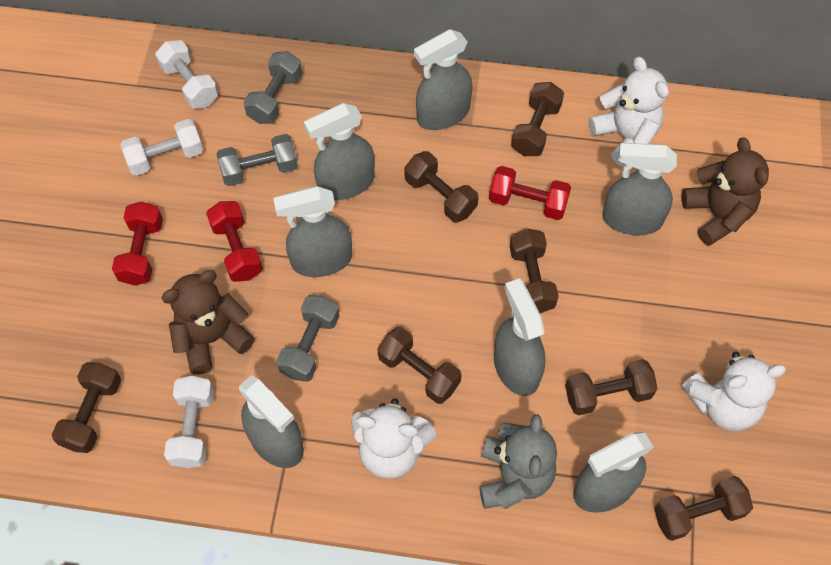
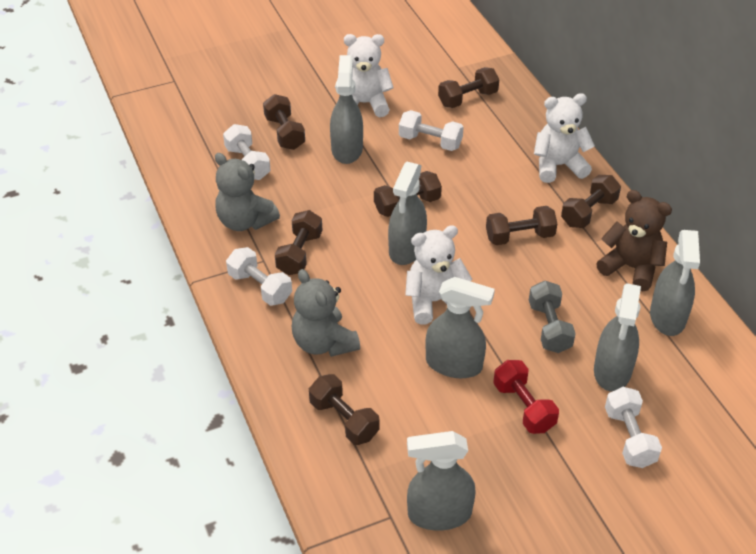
brown teddy bear: 2 -> 1
grey dumbbell: 3 -> 1
grey spray bottle: 7 -> 6
grey teddy bear: 1 -> 2
red dumbbell: 3 -> 1
white dumbbell: 3 -> 4

